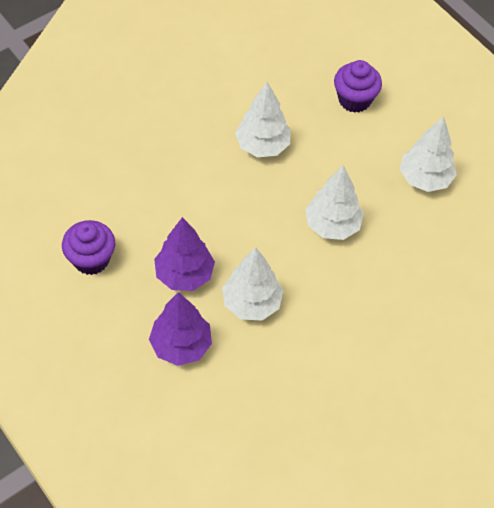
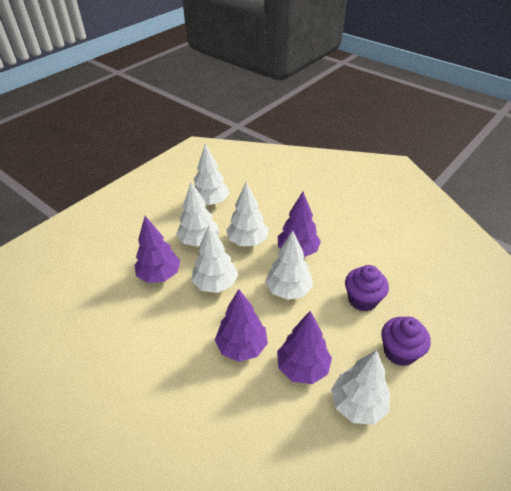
purple tree: 2 -> 4
white tree: 4 -> 6

